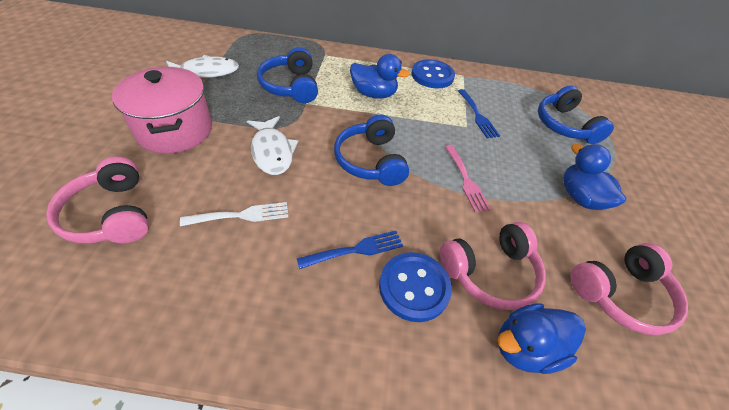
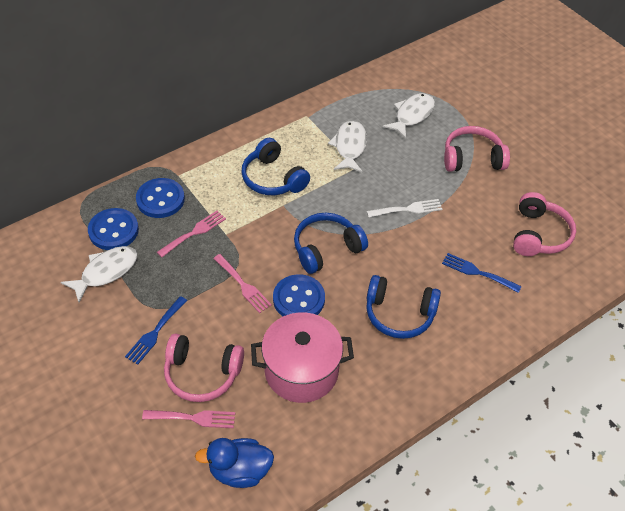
blue button: 2 -> 3
blue duck: 3 -> 1
pink fork: 1 -> 3
white fish: 2 -> 3

